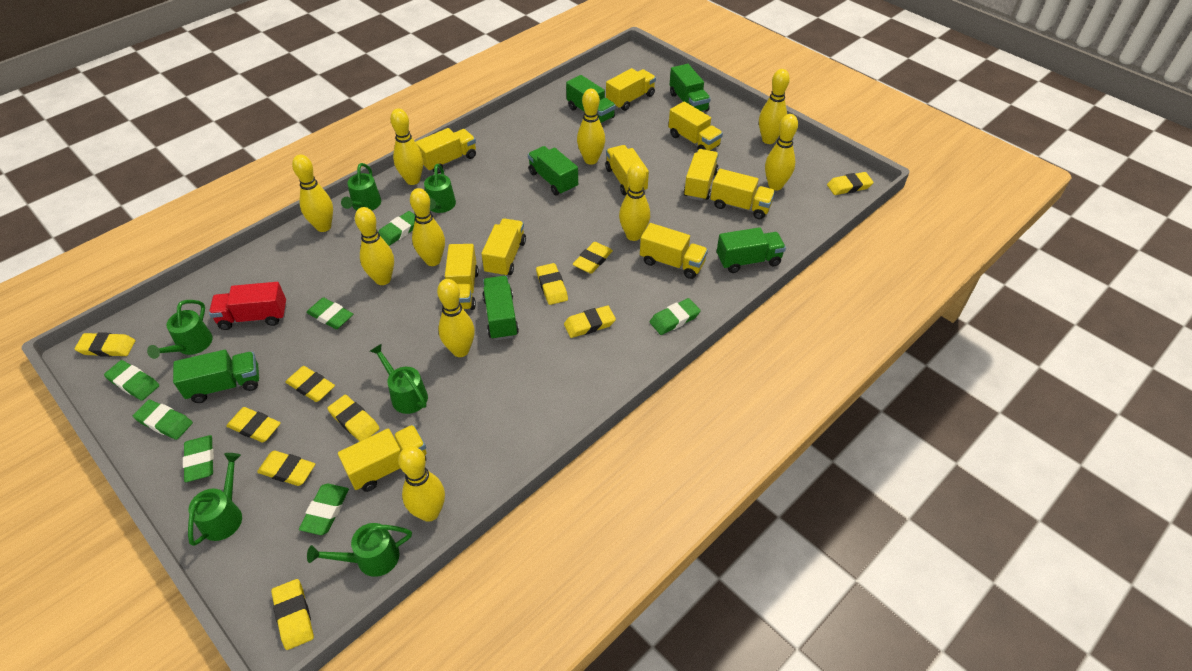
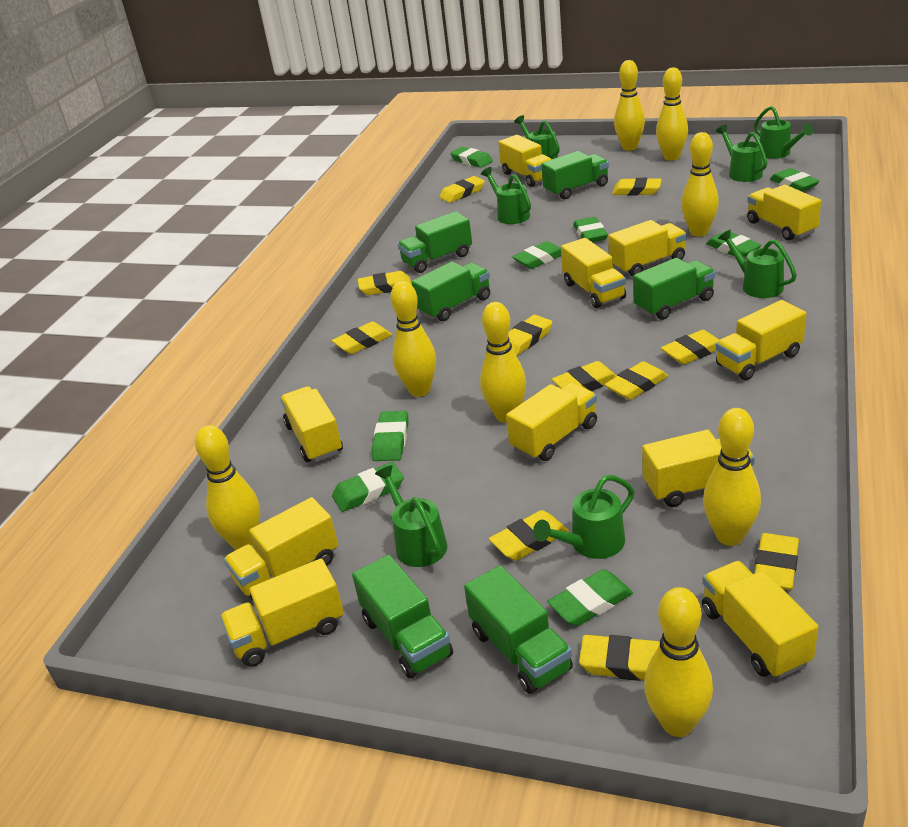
green eraser: 7 -> 8
green watering can: 6 -> 7
red truck: 1 -> 0
yellow bowling pin: 10 -> 8
yellow eraser: 10 -> 11
yellow truck: 10 -> 11

